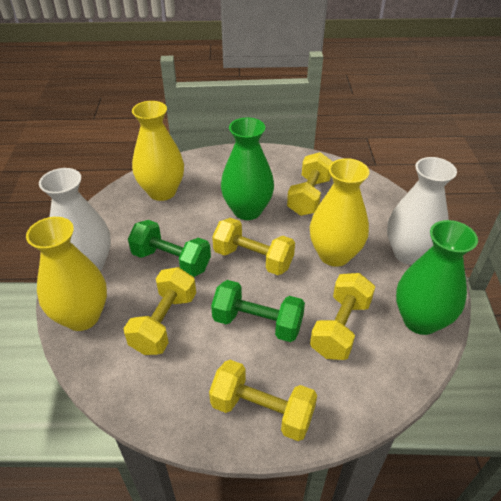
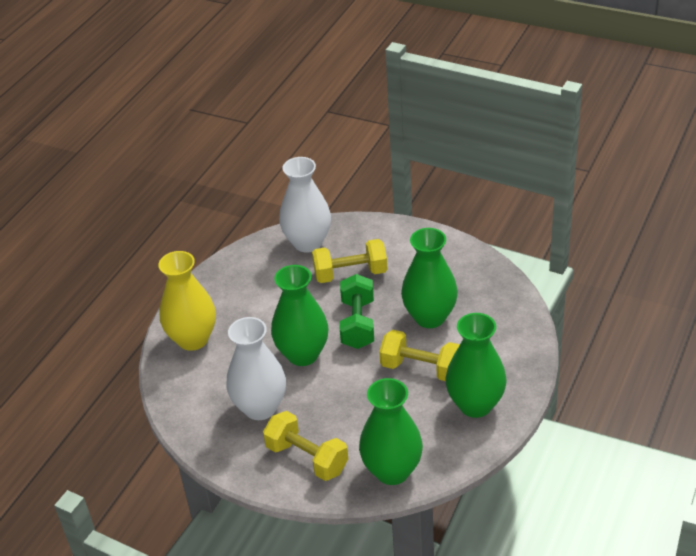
green dumbbell: 2 -> 1
green vase: 2 -> 4
yellow dumbbell: 5 -> 3
yellow vase: 3 -> 1

